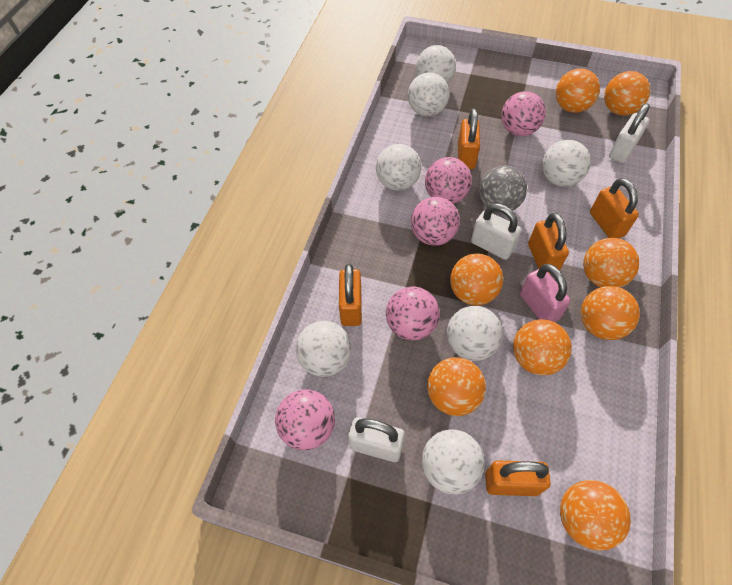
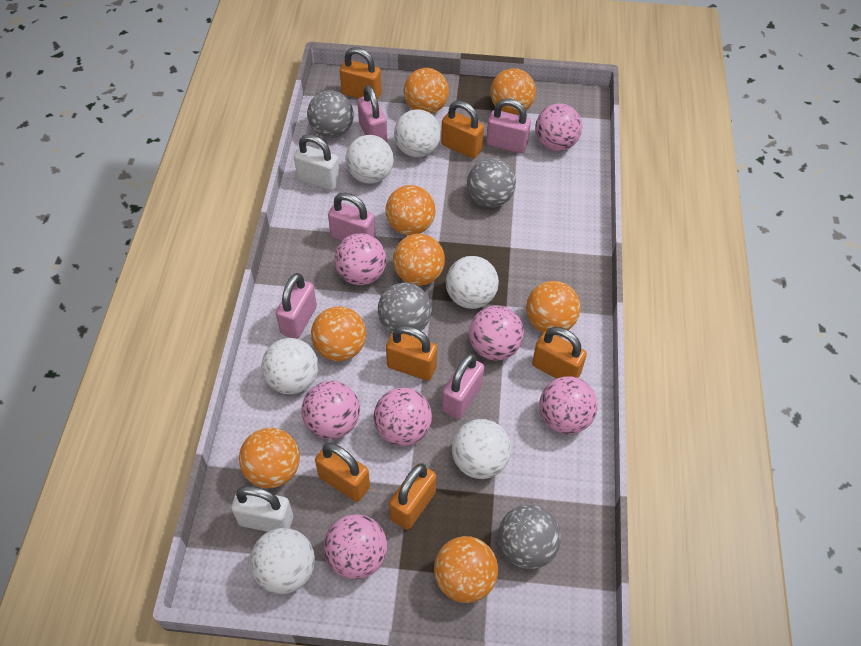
grey ball: 1 -> 4
orange padlock: 5 -> 6
pink ball: 5 -> 7
pink padlock: 1 -> 5
white ball: 7 -> 6
white padlock: 3 -> 2

